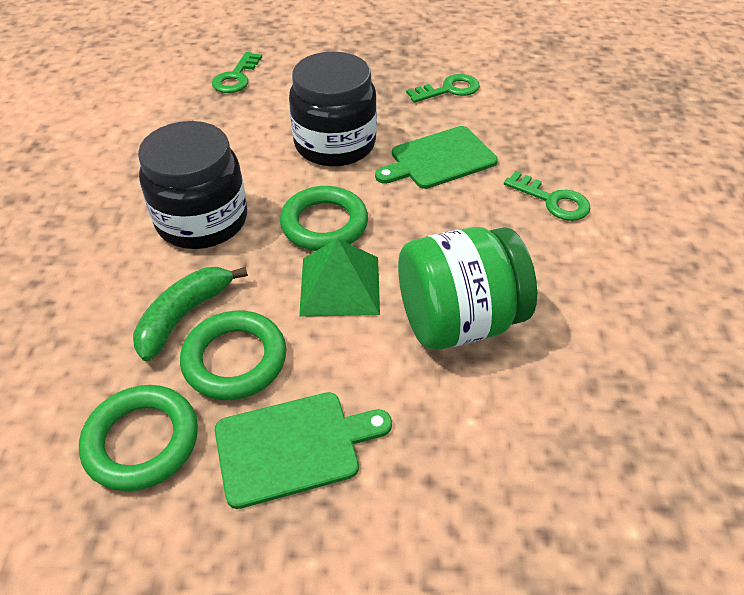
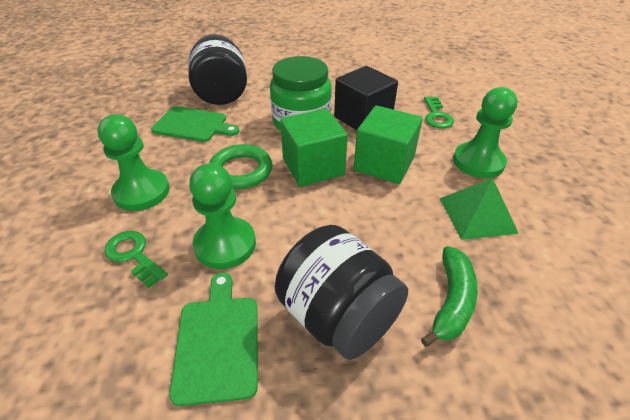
black cube: 0 -> 1
green cube: 0 -> 2
green key: 3 -> 2
green pawn: 0 -> 3
green ring: 3 -> 1

